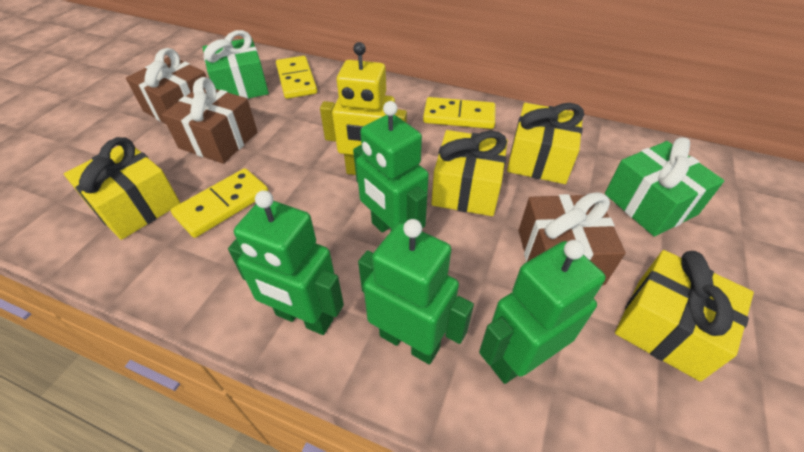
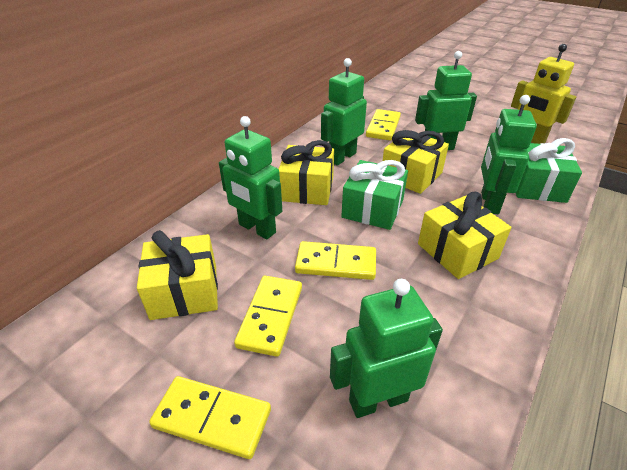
brown gift: 3 -> 0
green robot: 4 -> 5
yellow domino: 3 -> 4

